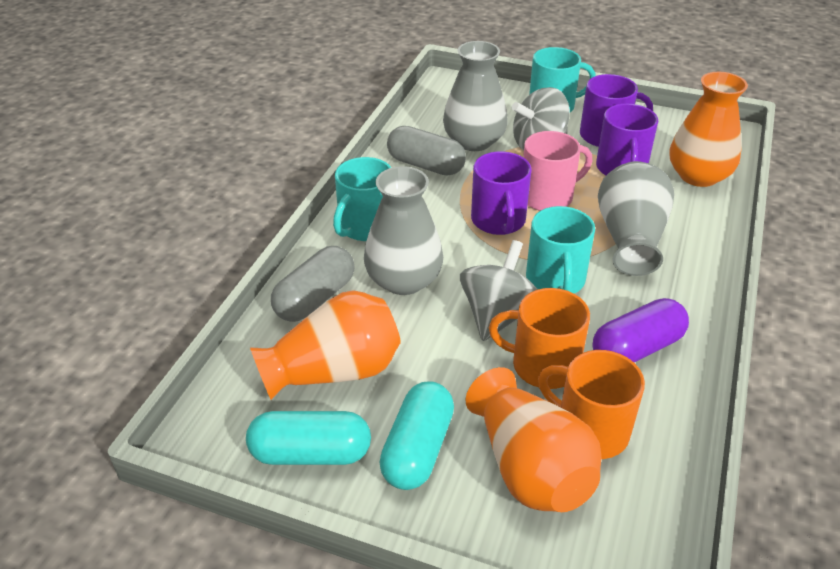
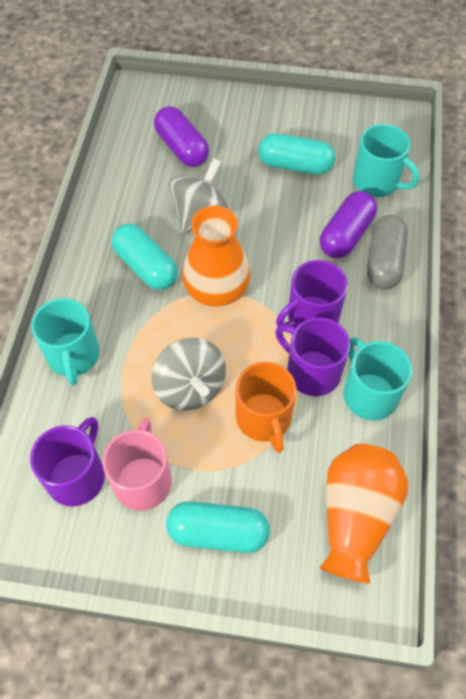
grey capsule: 2 -> 1
grey vase: 3 -> 0
orange mug: 2 -> 1
orange vase: 3 -> 2
purple capsule: 1 -> 2
turquoise capsule: 2 -> 3

